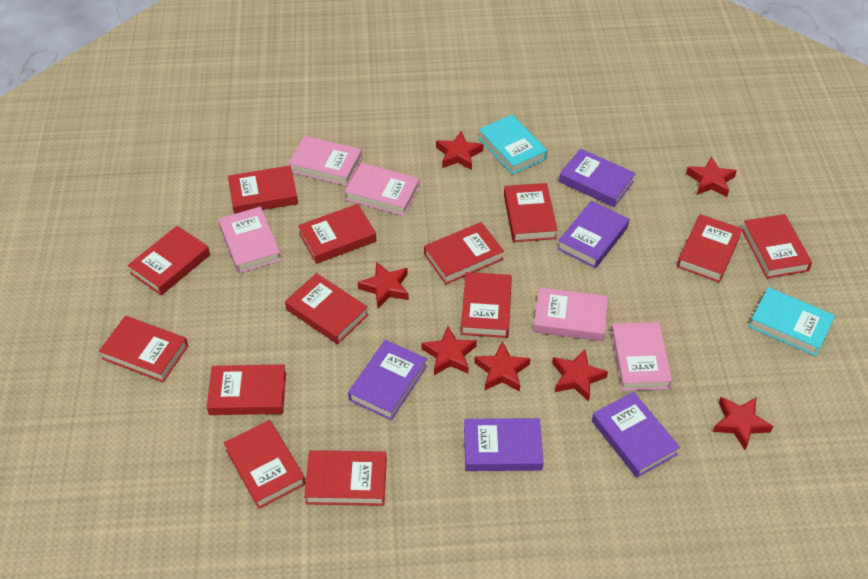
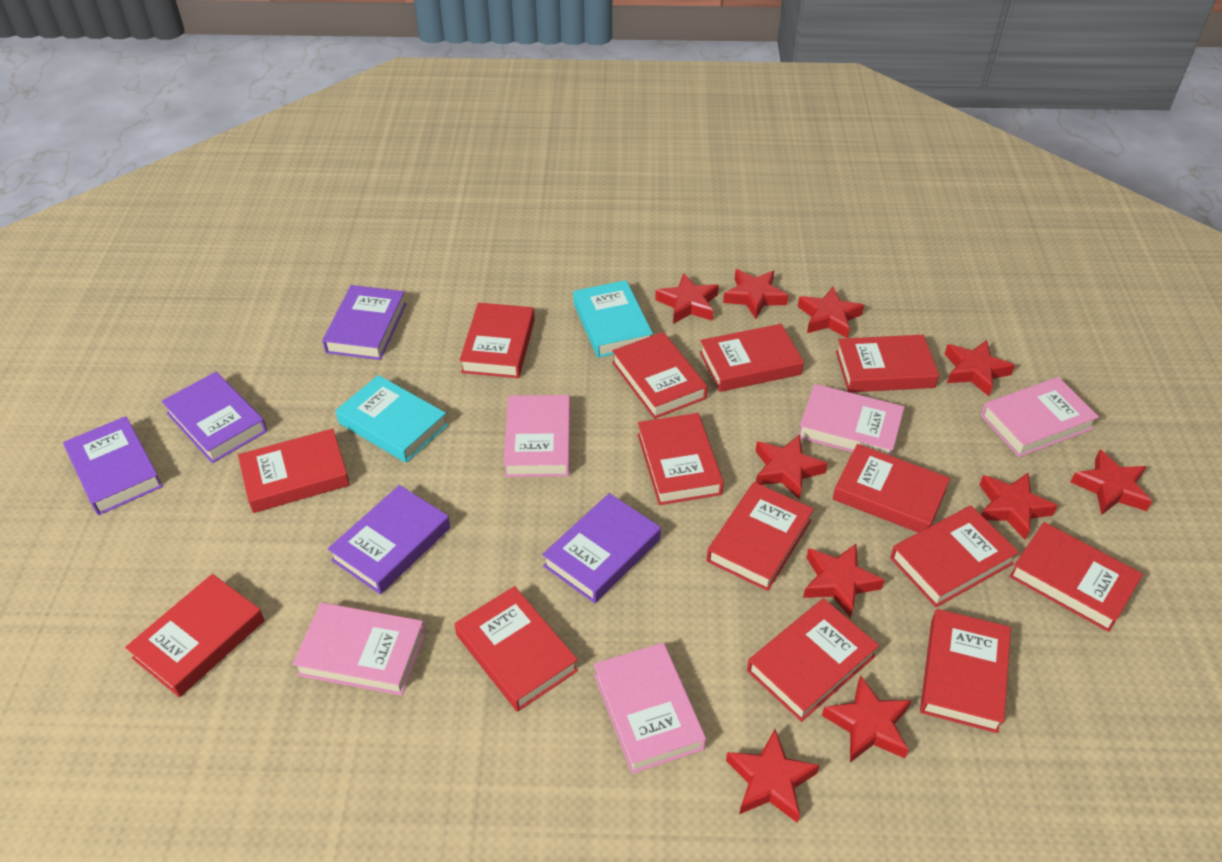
red book: 13 -> 14
red star: 7 -> 10

